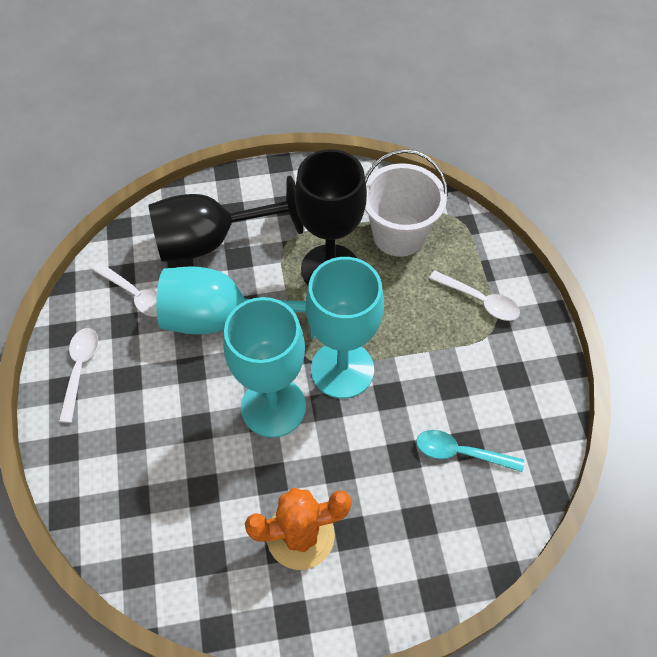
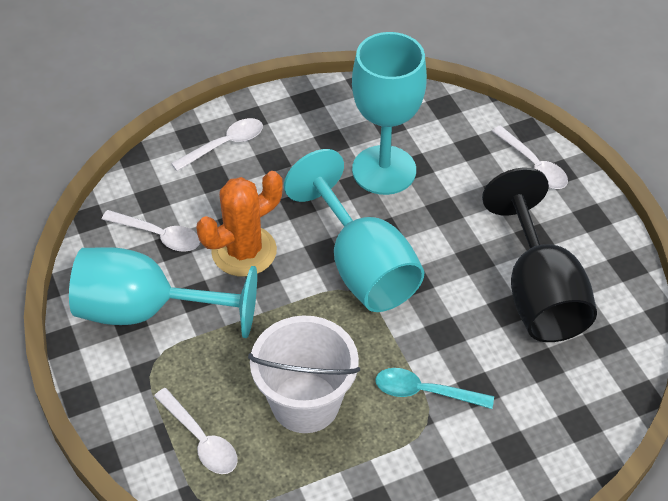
black goblet: 2 -> 1
white spoon: 3 -> 4

